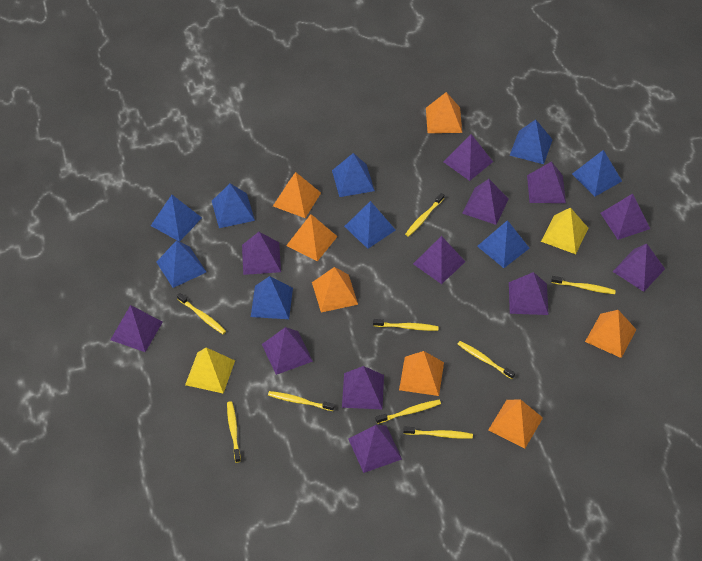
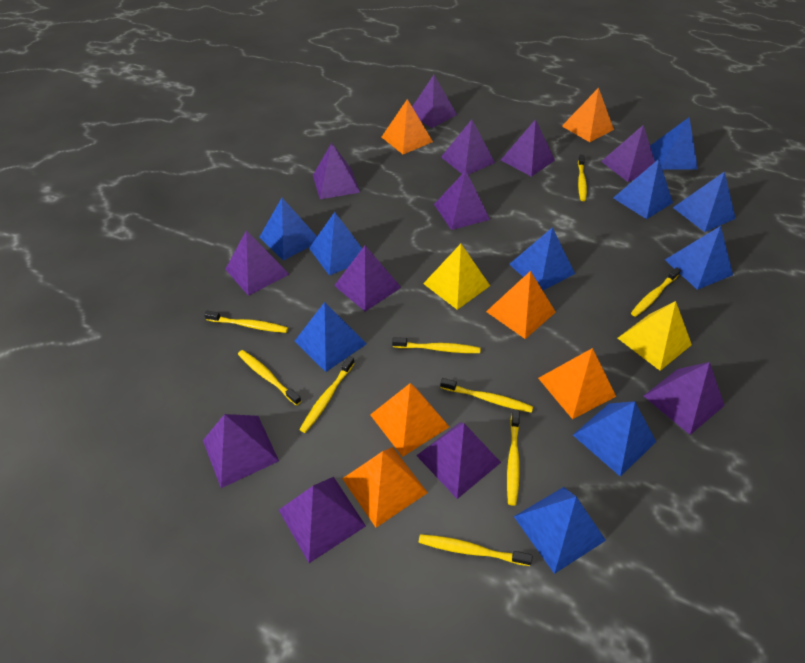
blue pyramid: 9 -> 10
orange pyramid: 7 -> 6

